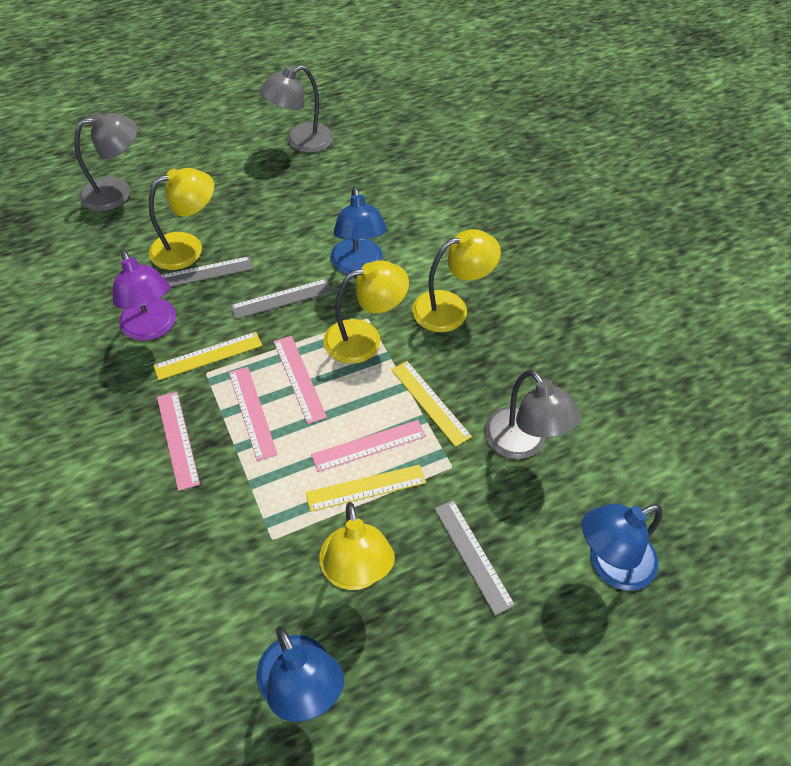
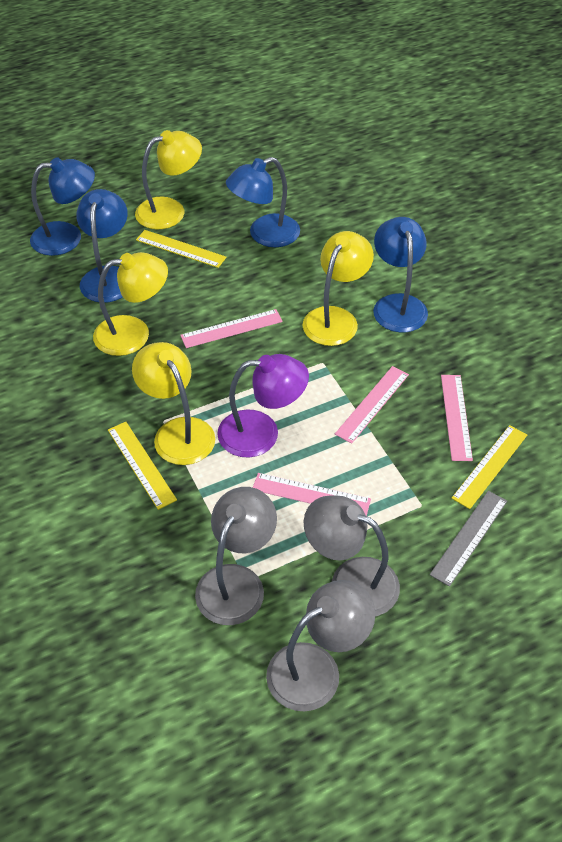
blue lamp: 3 -> 4
grey ruler: 3 -> 1

